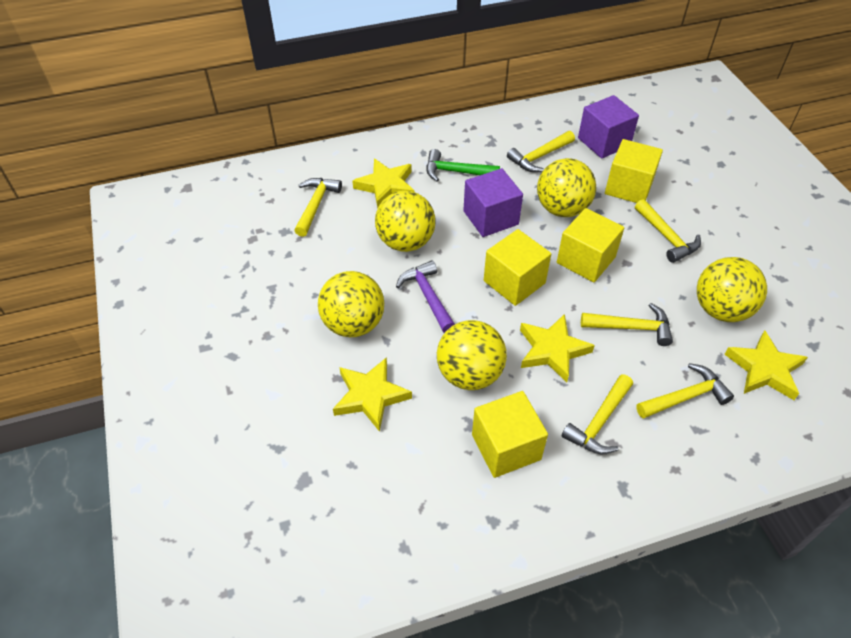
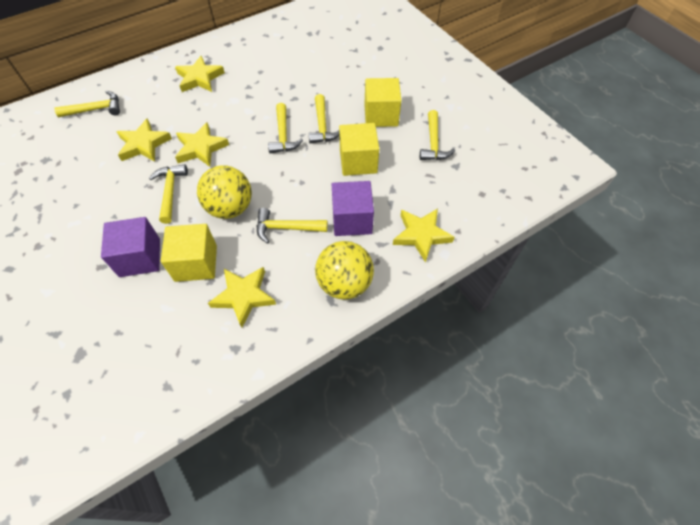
green hammer: 1 -> 0
purple hammer: 1 -> 0
yellow ball: 5 -> 2
yellow cube: 4 -> 3
yellow star: 4 -> 5

